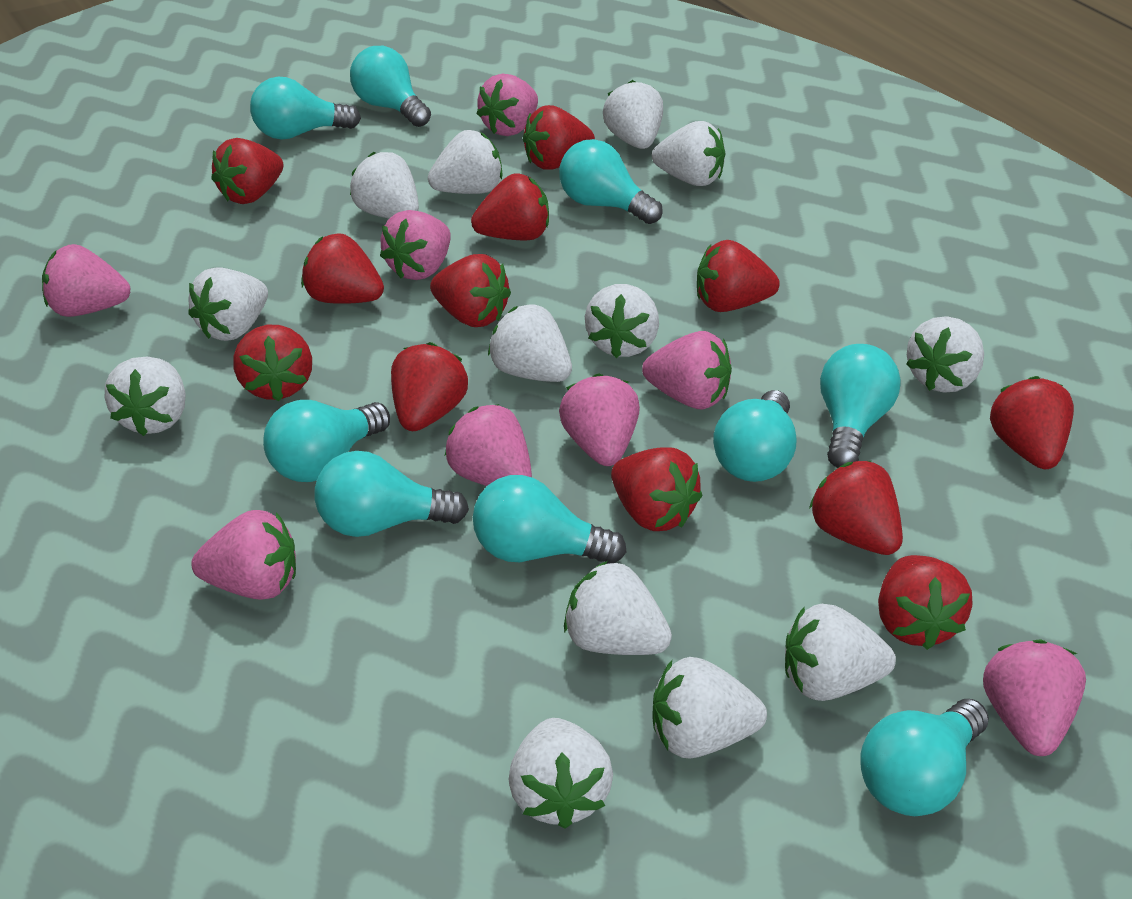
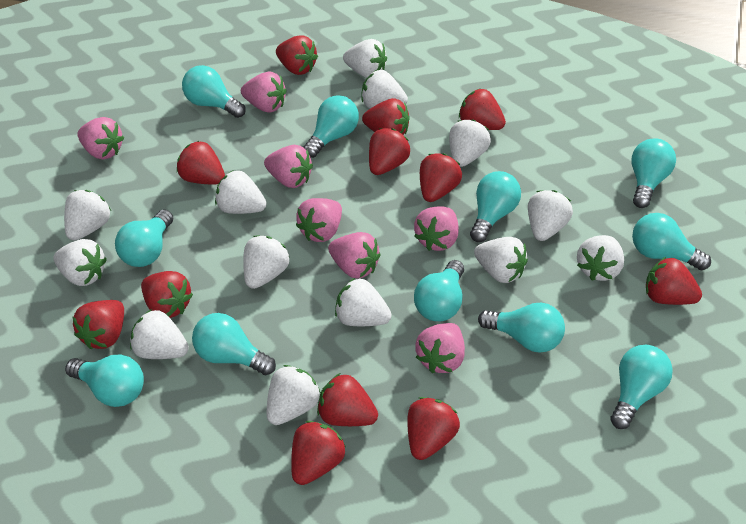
pink strawberry: 8 -> 7
turquoise light bulb: 9 -> 11

